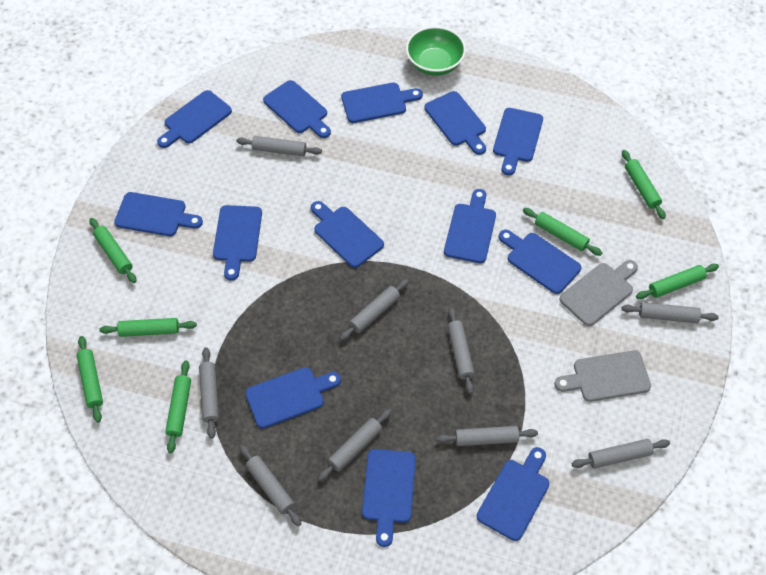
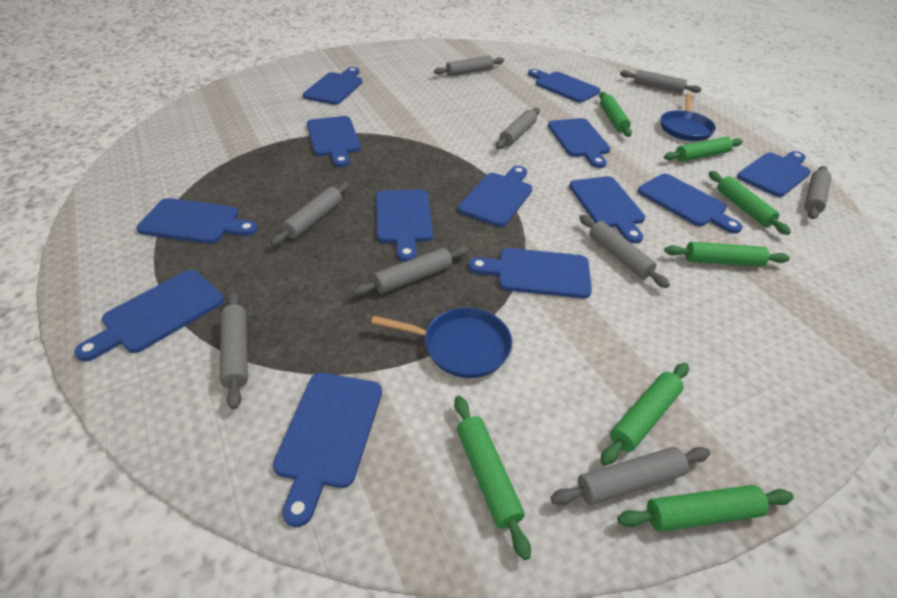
blue pan: 0 -> 2
green bowl: 1 -> 0
grey cutting board: 2 -> 0

